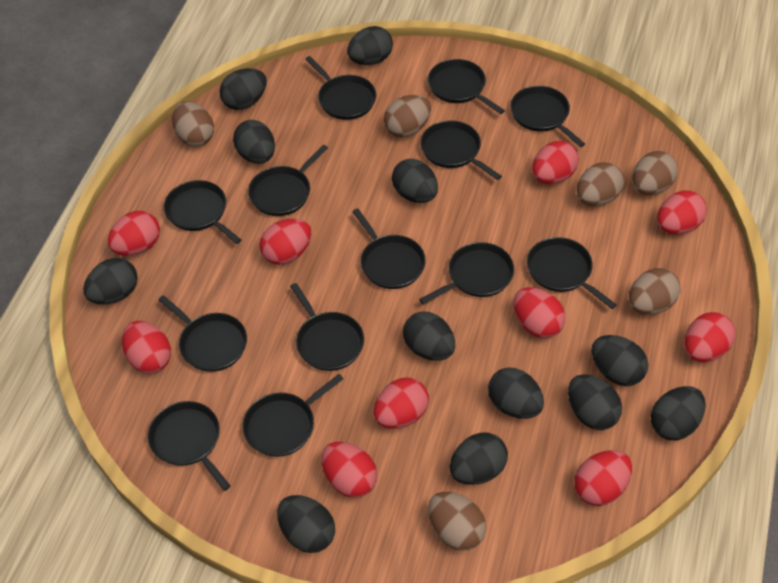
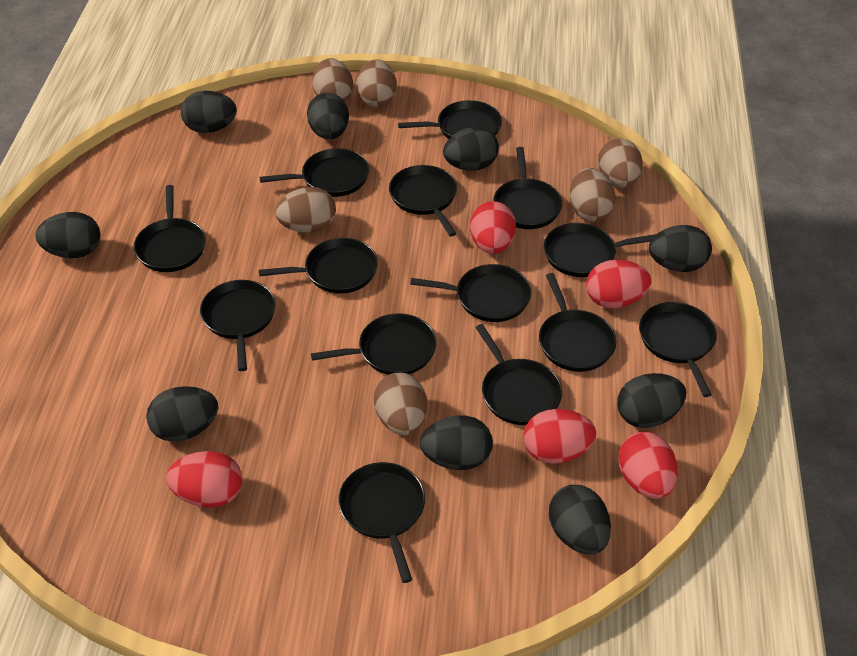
black egg: 12 -> 9
black pan: 13 -> 14
red egg: 10 -> 5

